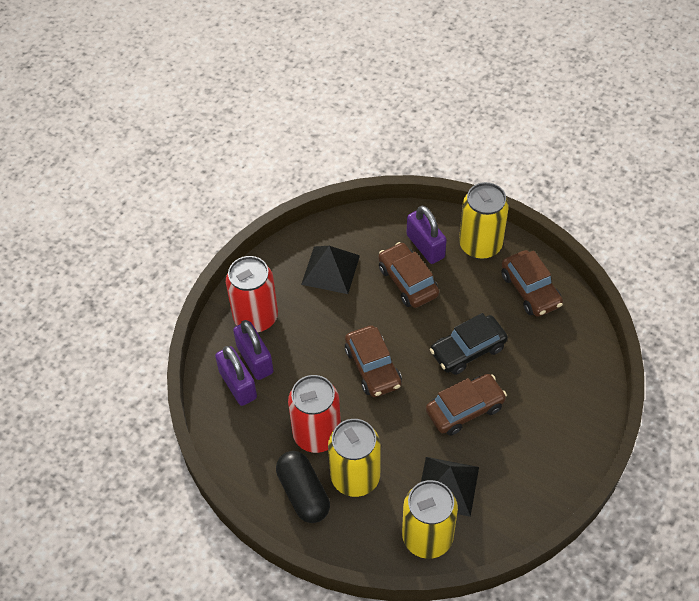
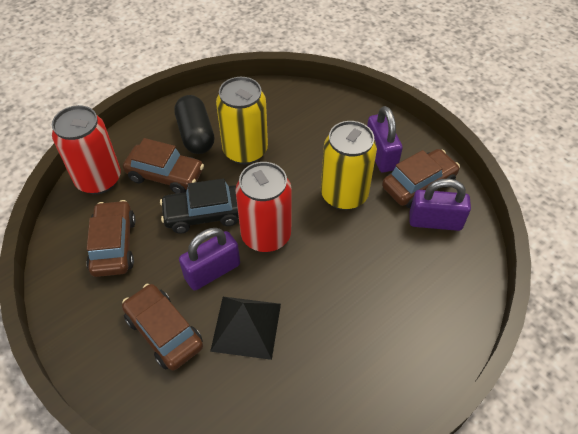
black pyramid: 2 -> 1
yellow can: 3 -> 2

